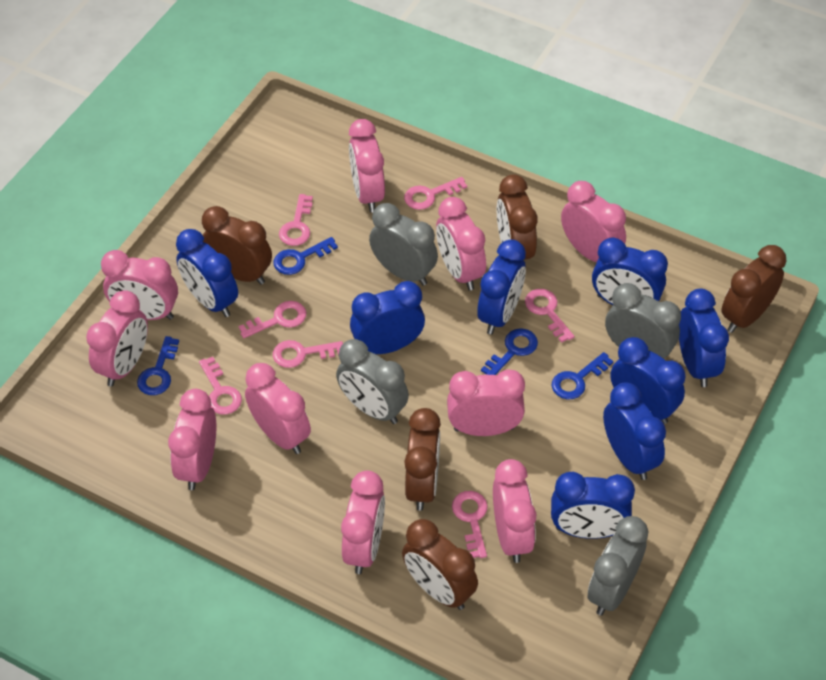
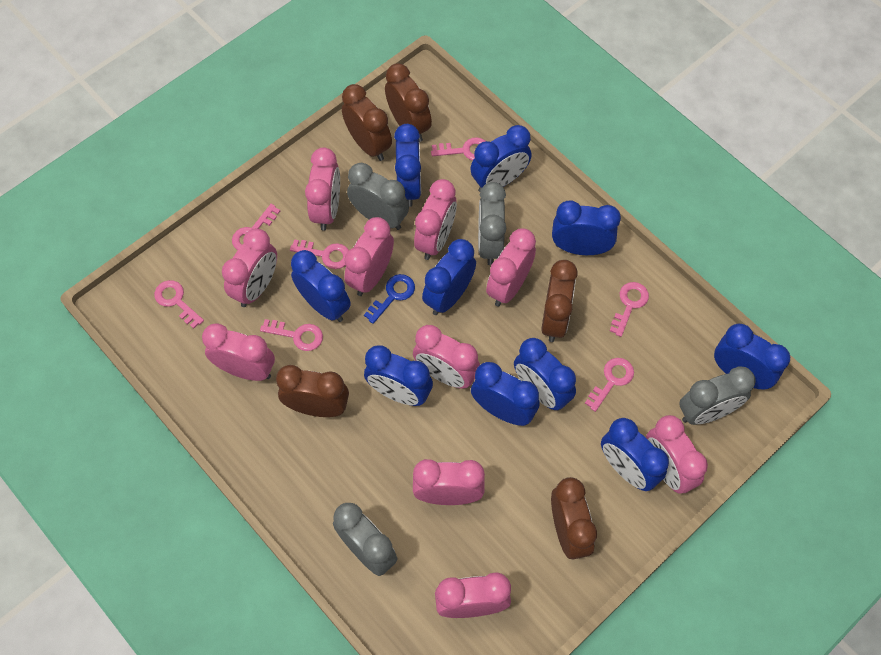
blue clock: 8 -> 10
blue key: 4 -> 1

